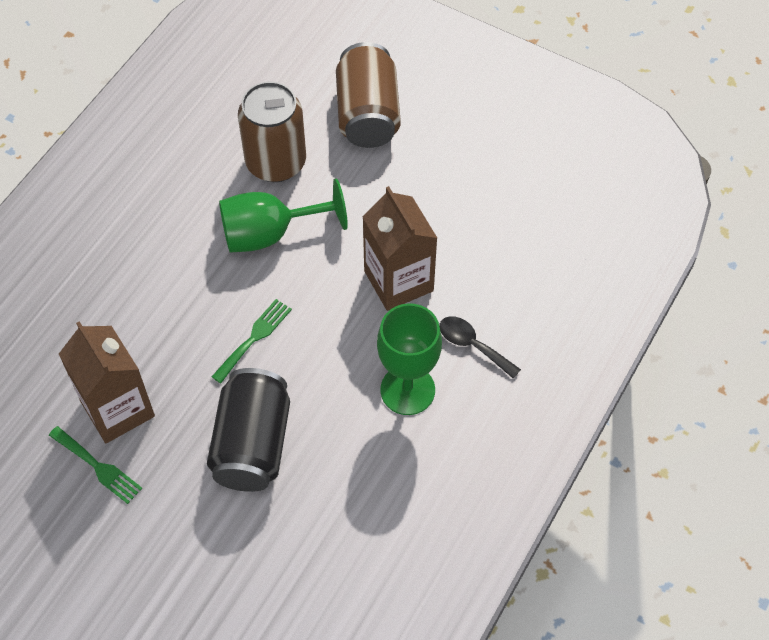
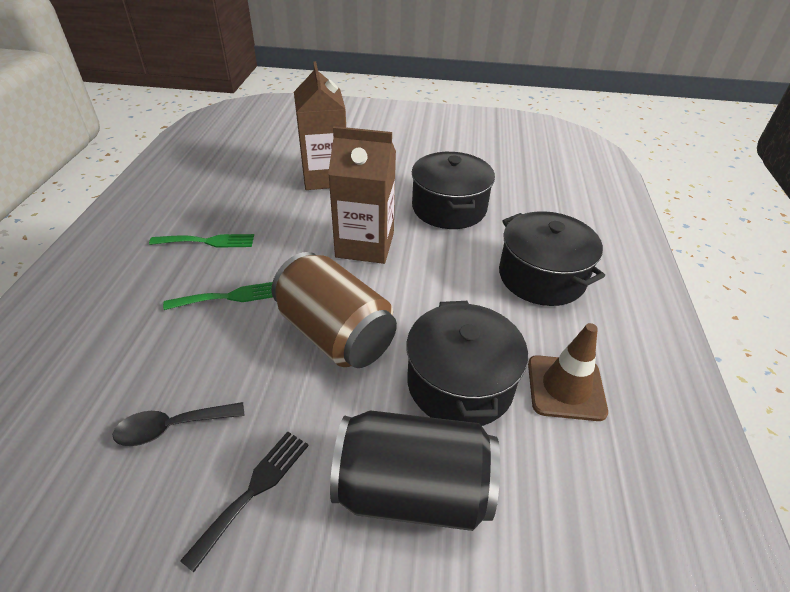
black fork: 0 -> 1
black pot: 0 -> 3
brown can: 2 -> 1
brown traffic cone: 0 -> 1
green goblet: 2 -> 0

